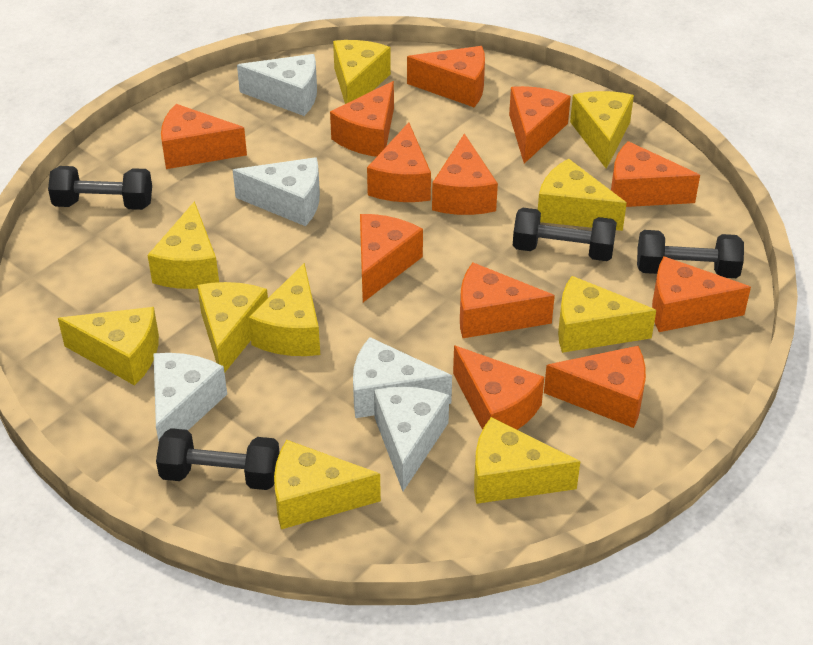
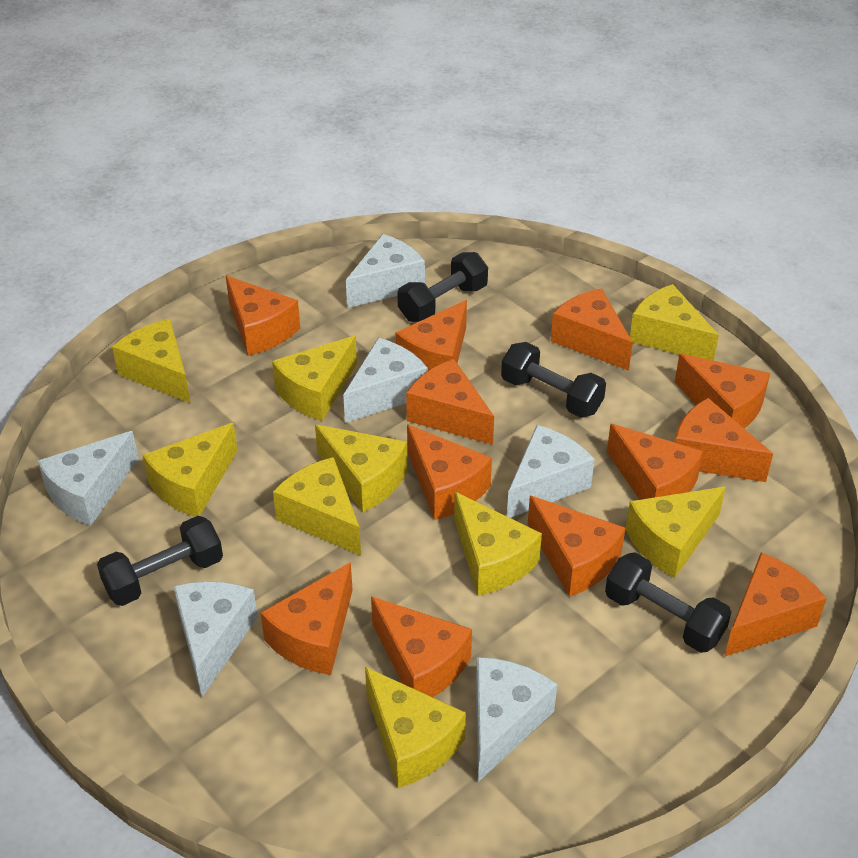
white cheese: 5 -> 6
yellow cheese: 10 -> 9

